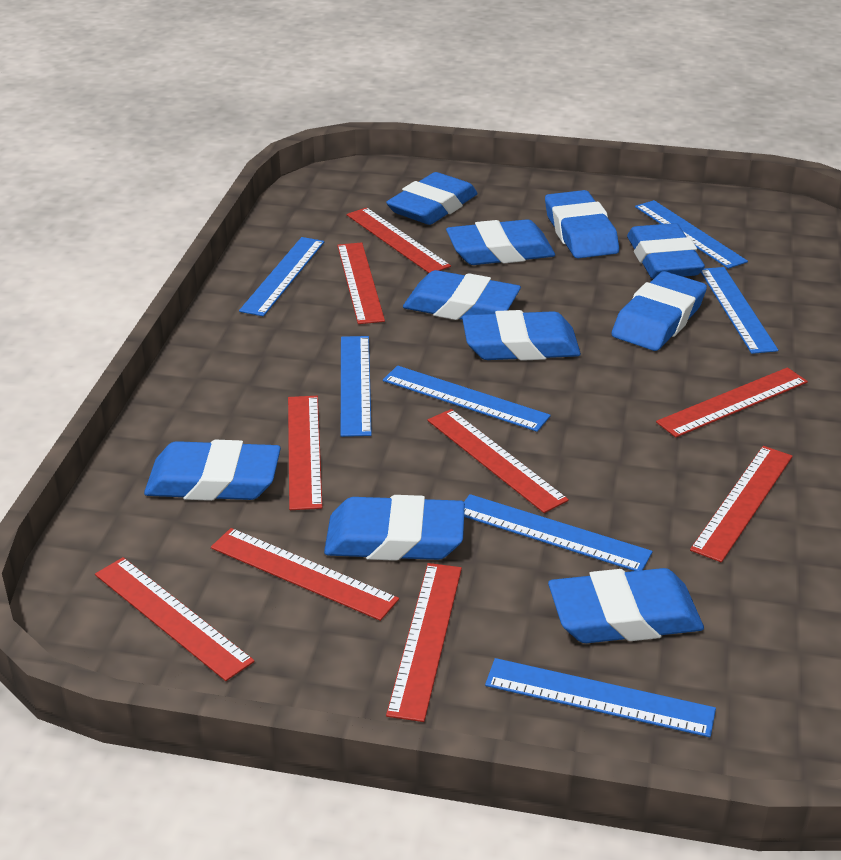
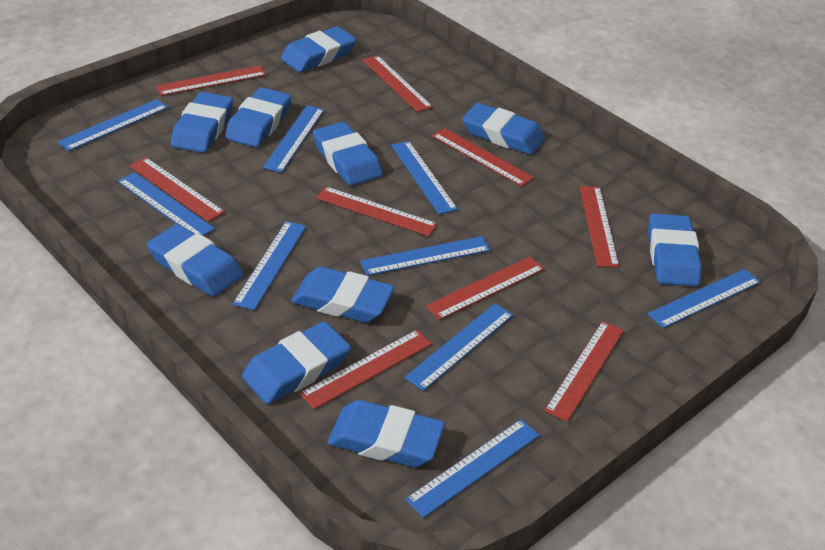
blue ruler: 7 -> 9

